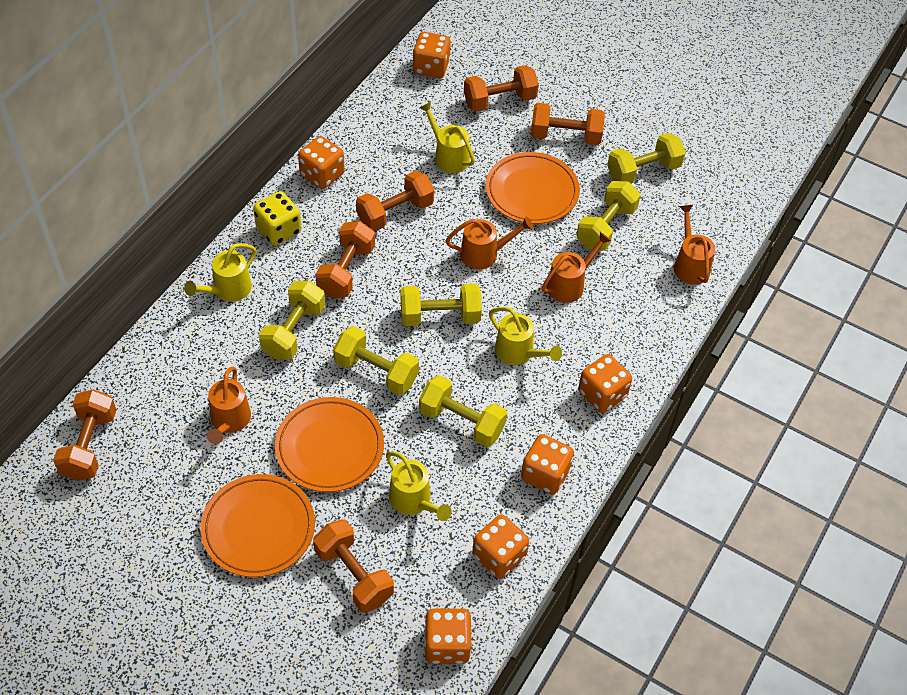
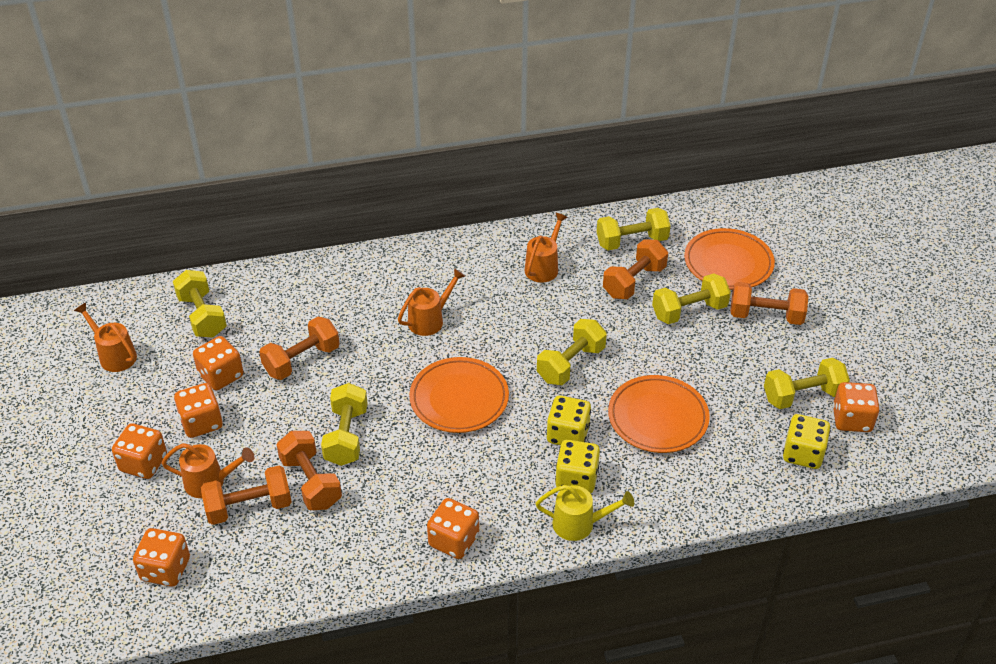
orange dumbbell: 6 -> 5
yellow dice: 1 -> 3
yellow watering can: 4 -> 1

